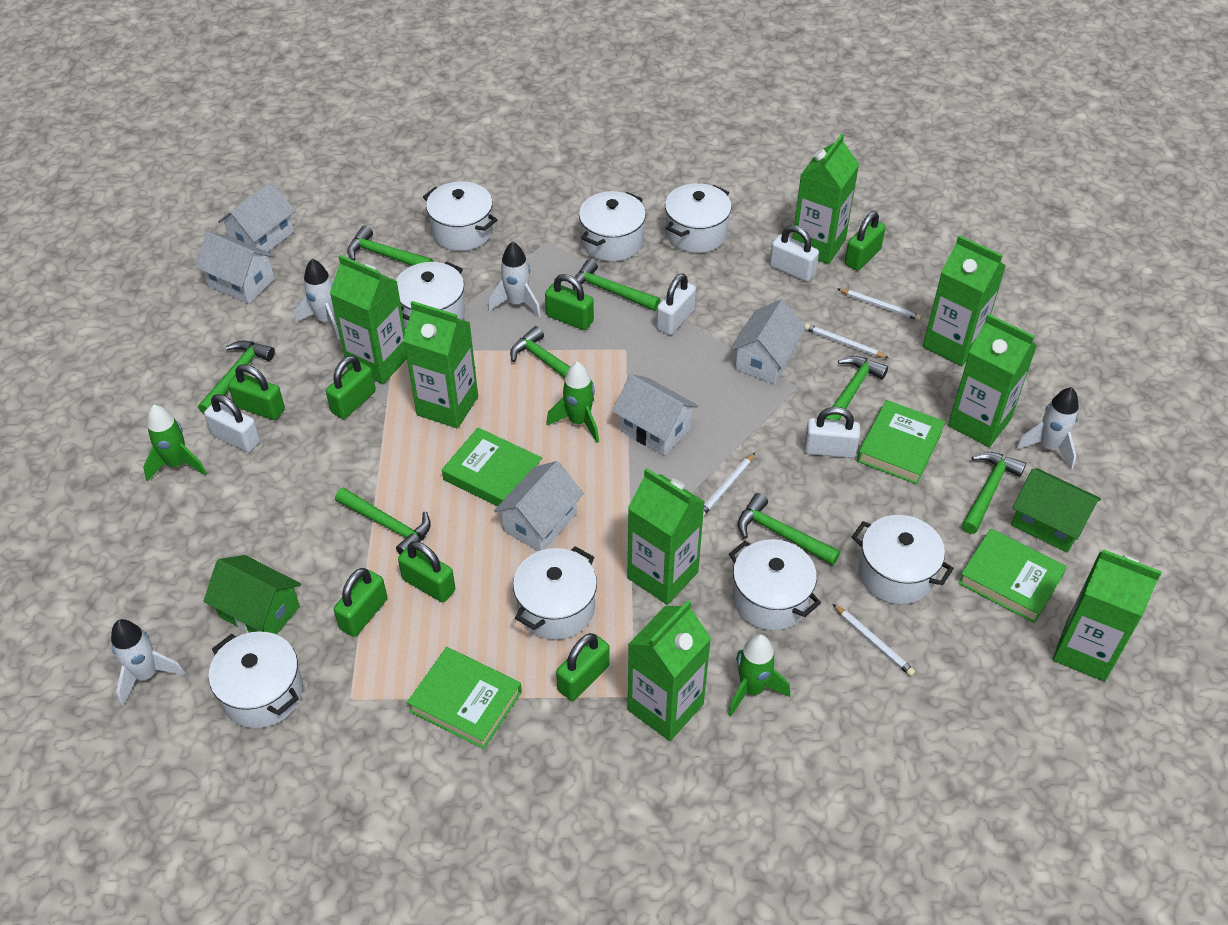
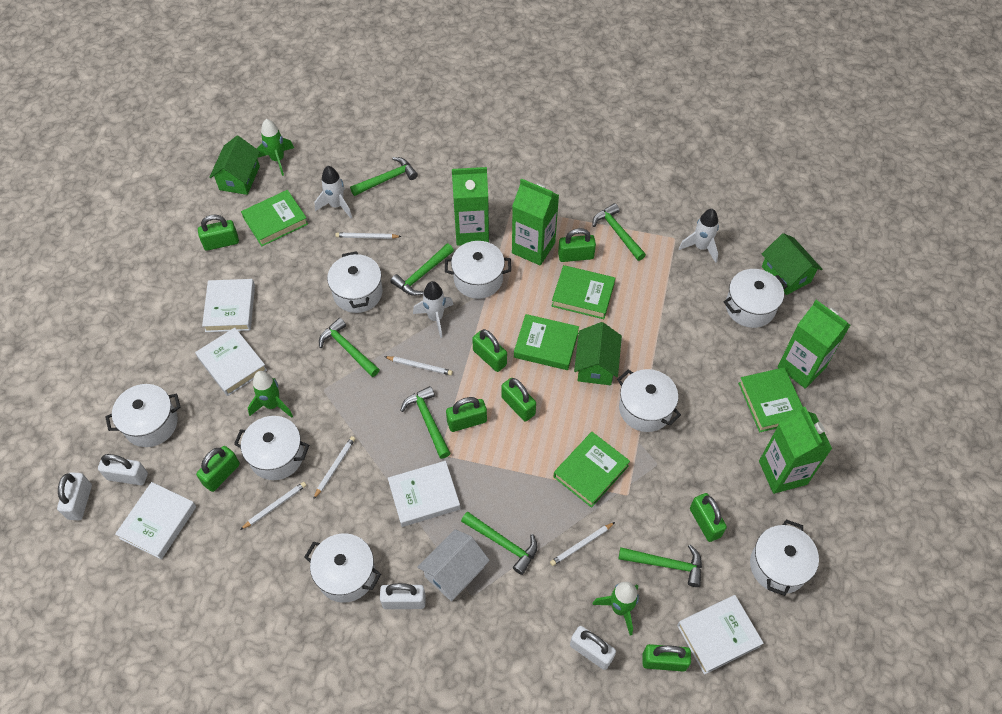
green book: 4 -> 5
green carton: 8 -> 4
green hammer: 8 -> 7
green house: 2 -> 3
green padlock: 7 -> 8
white book: 0 -> 5
white house: 5 -> 1
white pencil: 4 -> 5
white rocket: 4 -> 3

